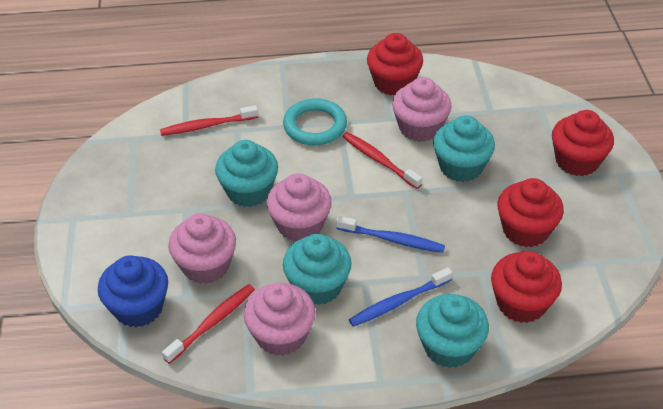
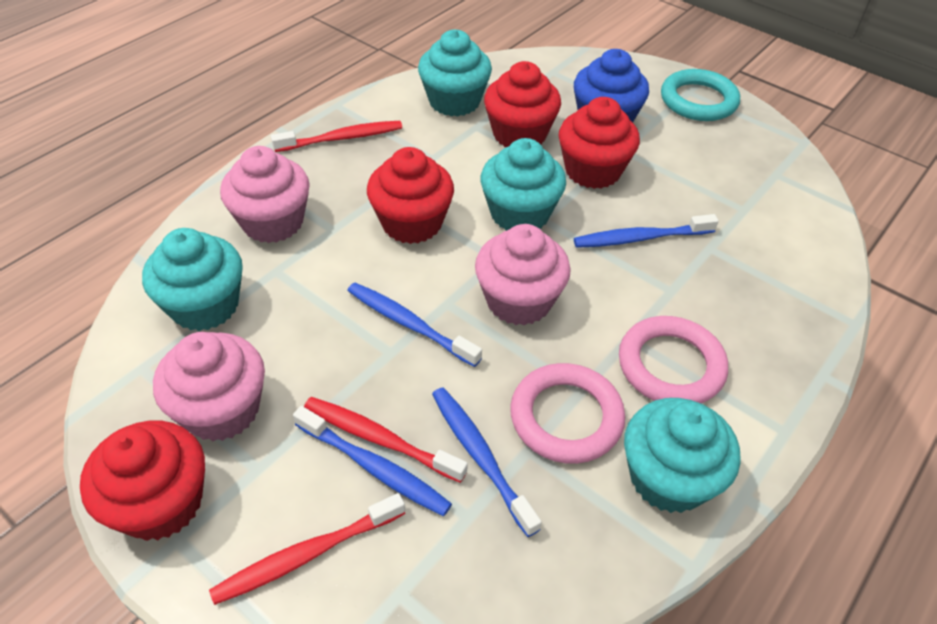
blue toothbrush: 2 -> 4
pink cupcake: 4 -> 3
pink ring: 0 -> 2

